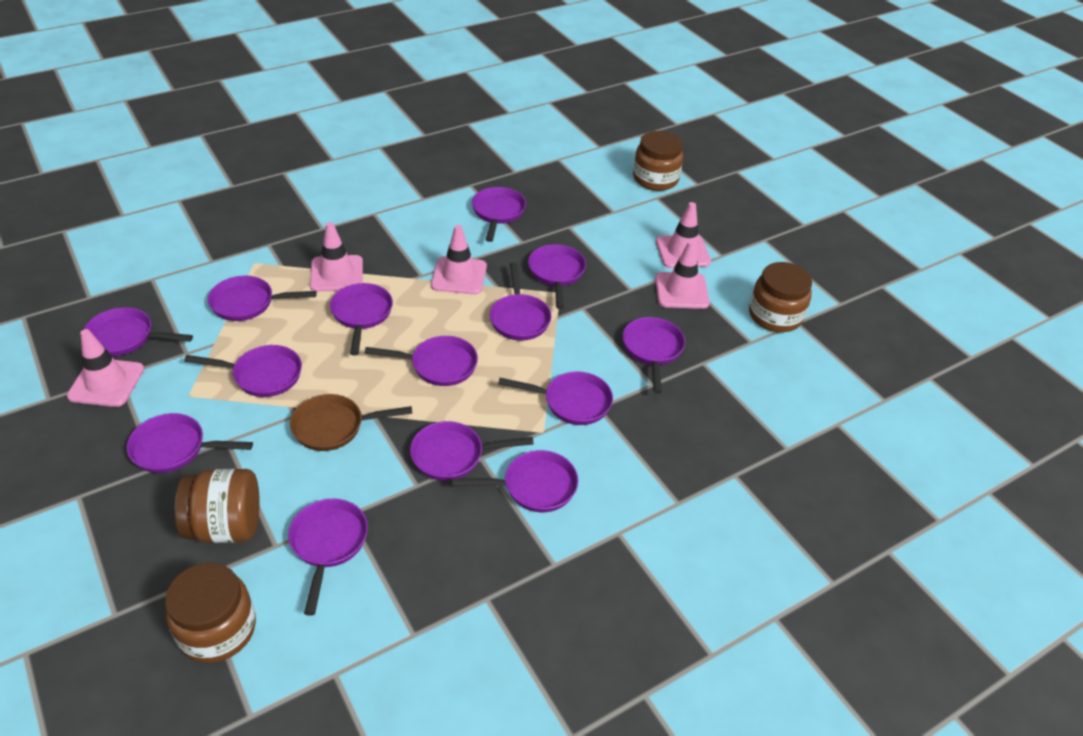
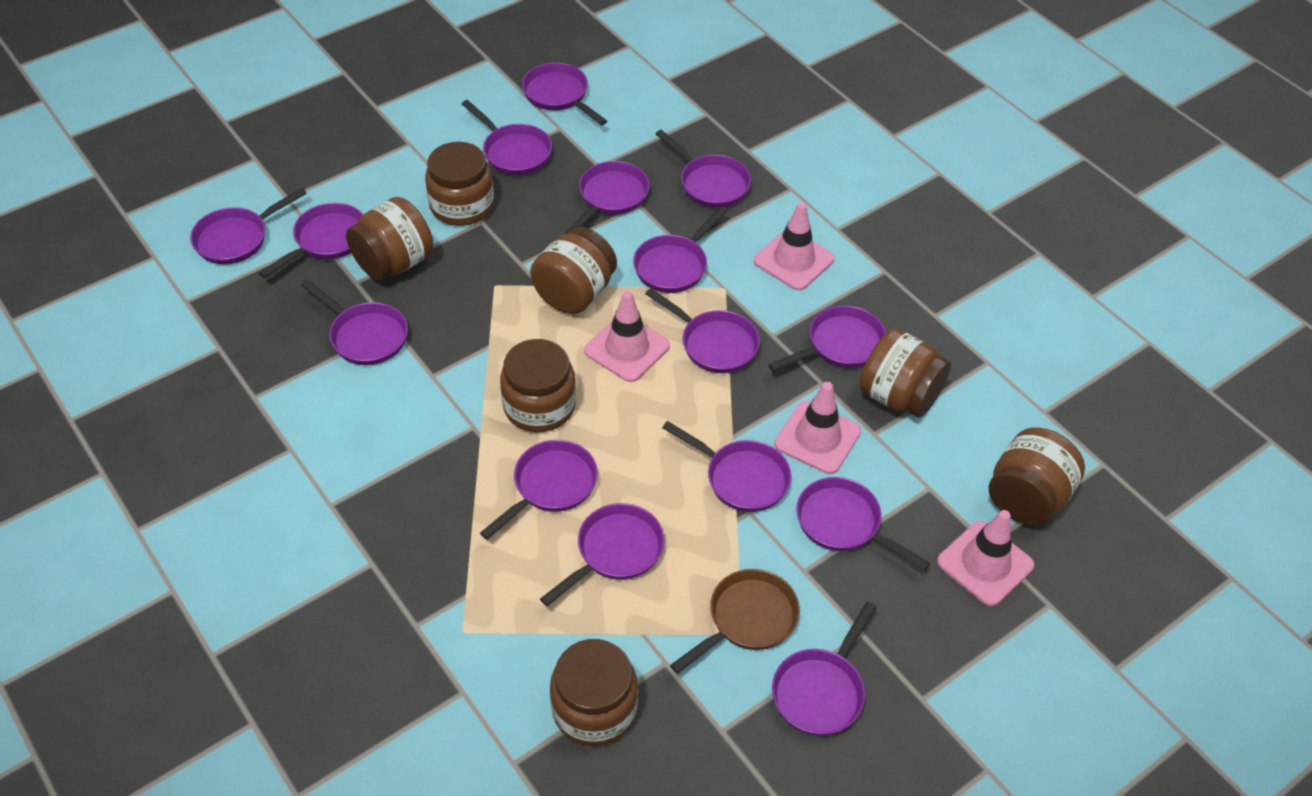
brown jar: 4 -> 7
pink traffic cone: 5 -> 4
purple pan: 14 -> 15

